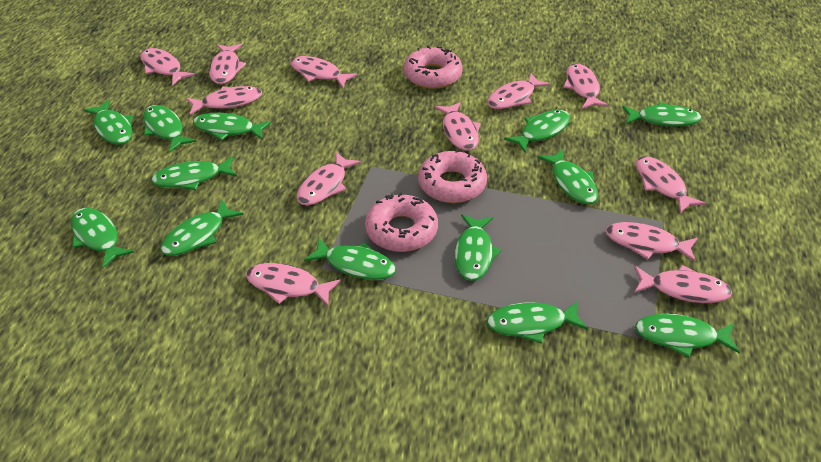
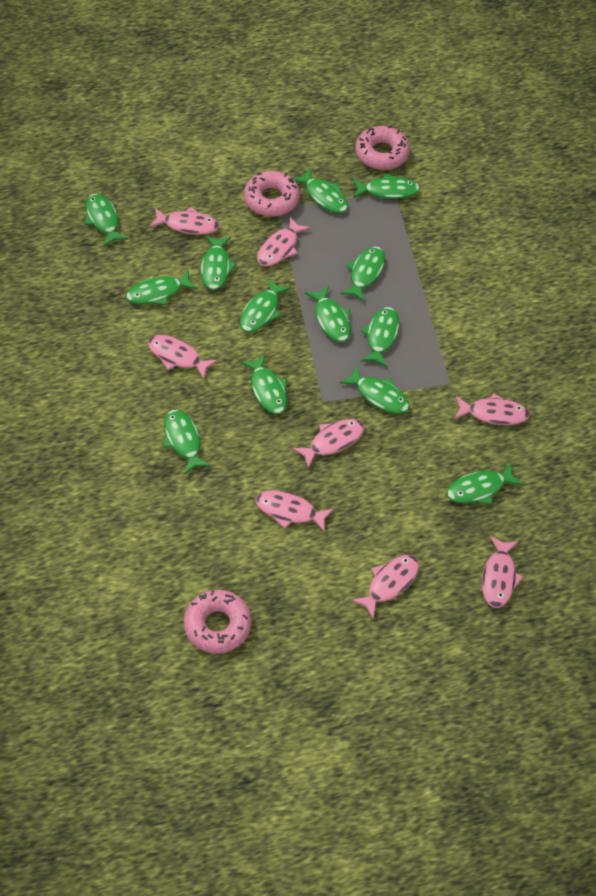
pink fish: 12 -> 8

